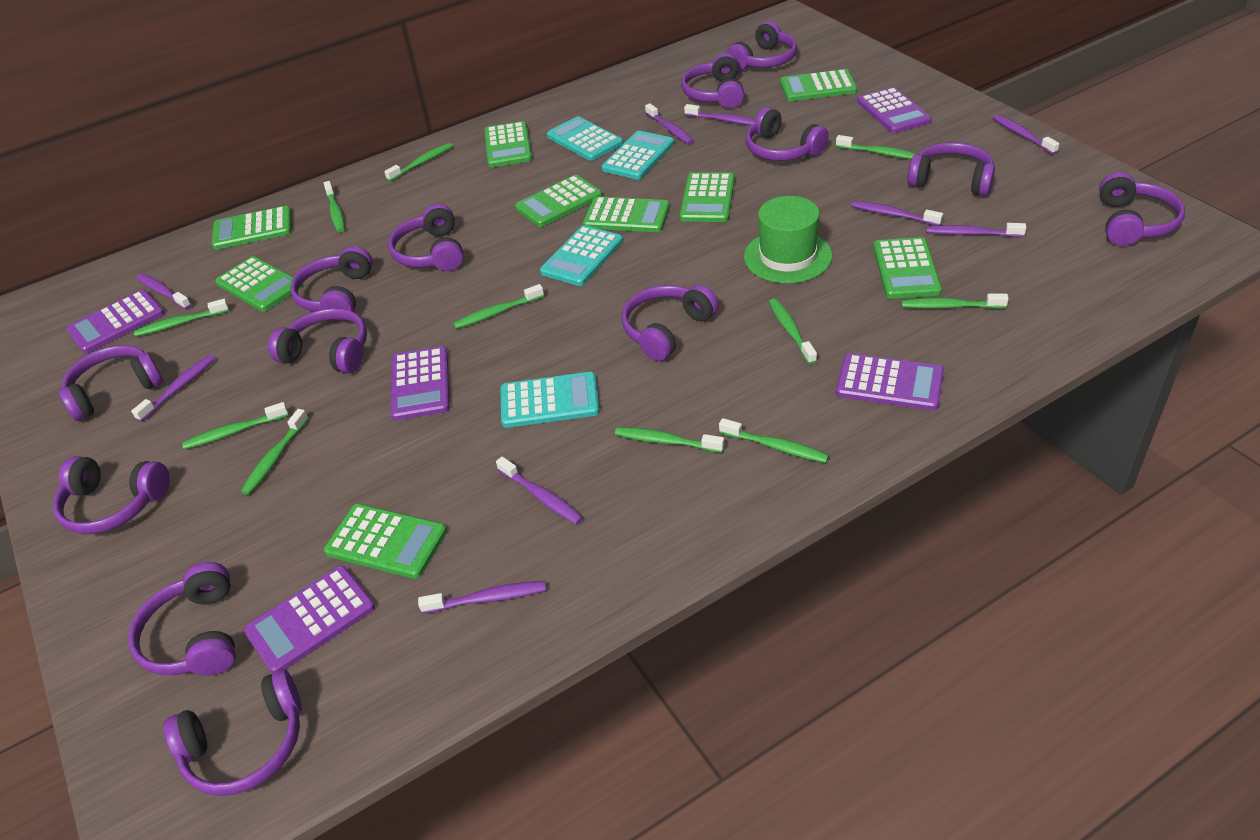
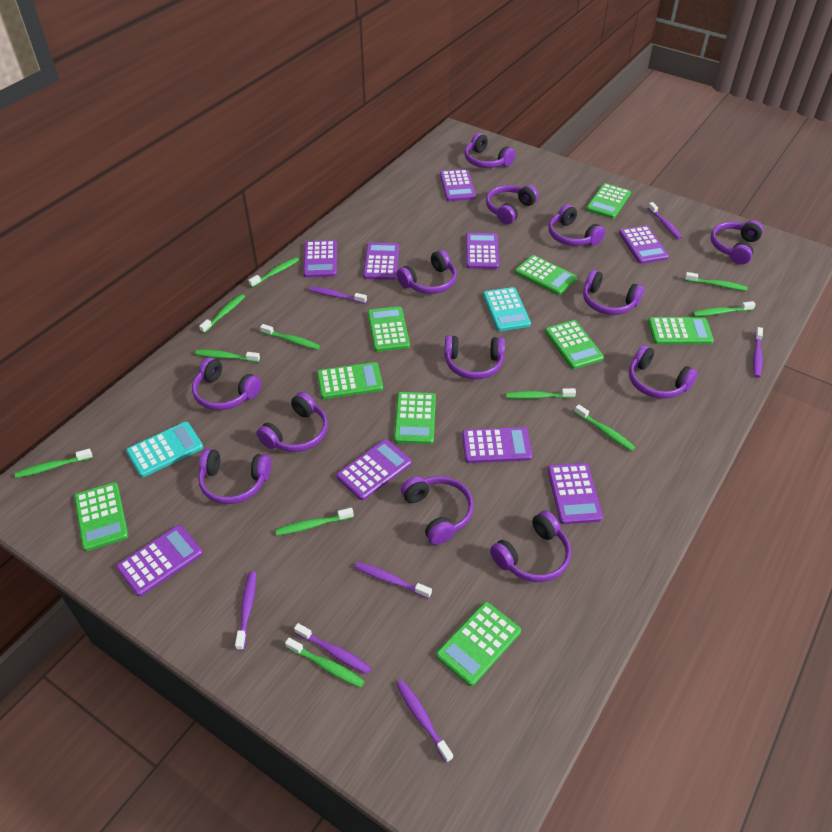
green hat: 1 -> 0
purple calculator: 5 -> 9
purple toothbrush: 9 -> 7
turquoise calculator: 4 -> 2

